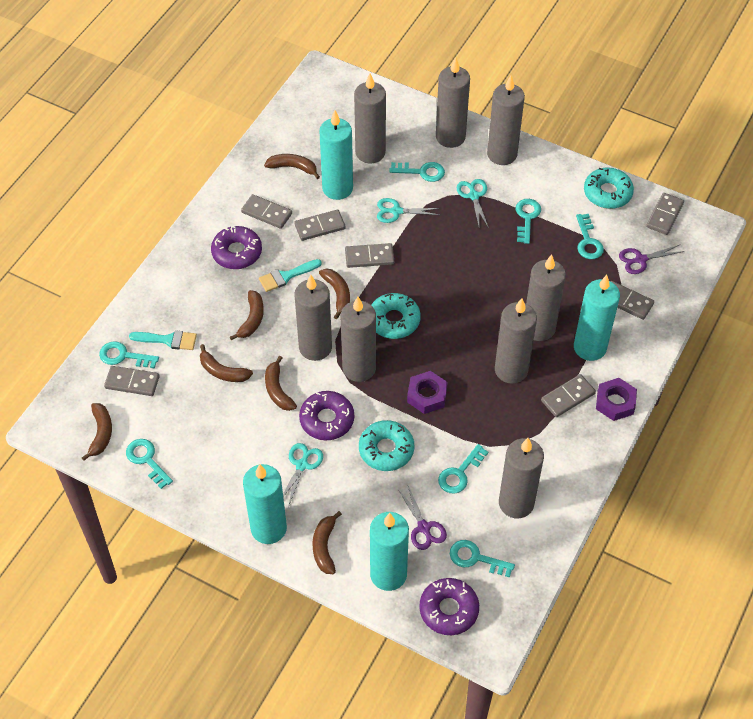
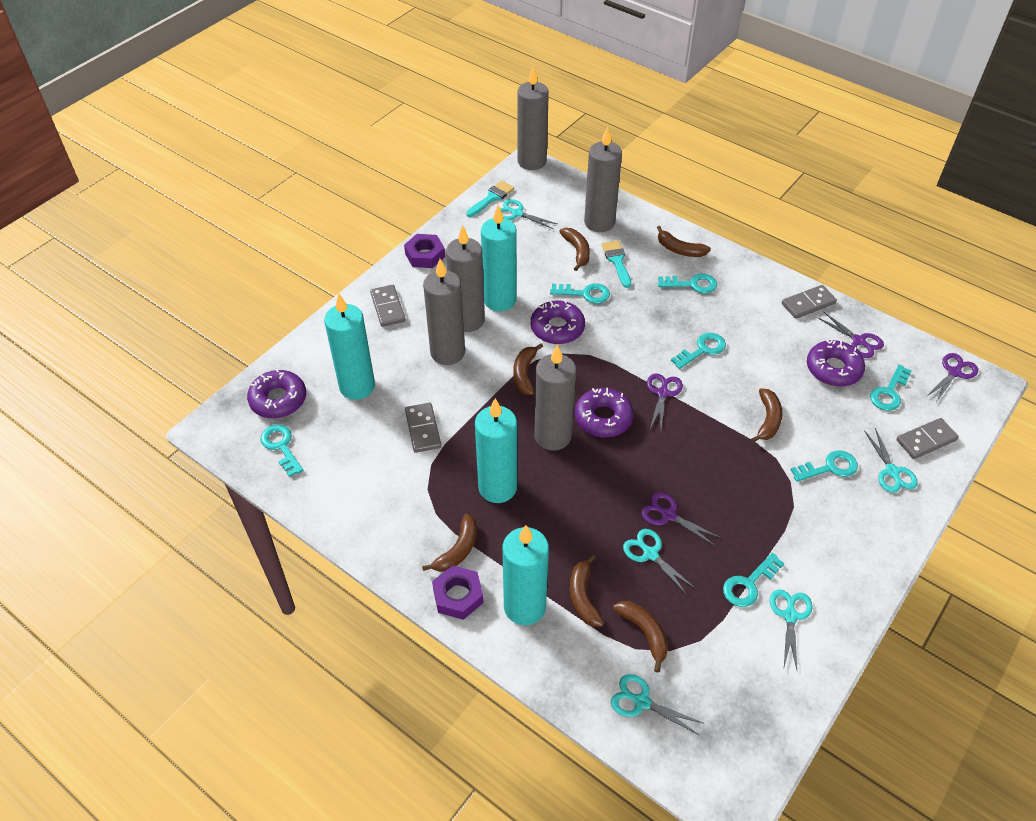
grey candle: 8 -> 5
grey domino: 7 -> 4
purple donut: 3 -> 4
purple scissors: 2 -> 4
turquoise donut: 3 -> 0
turquoise scissors: 3 -> 5

